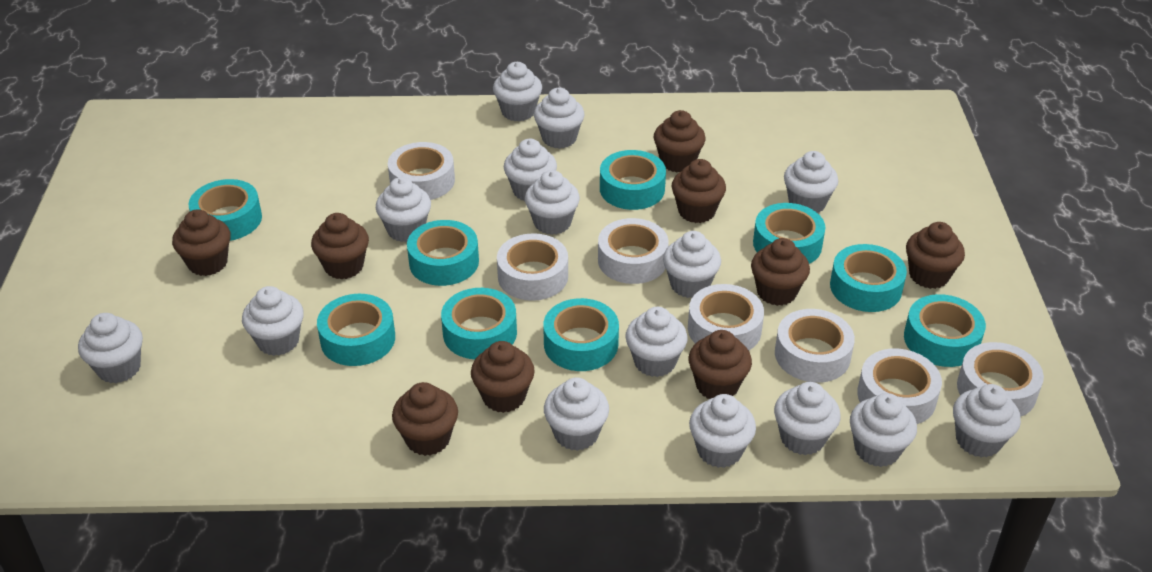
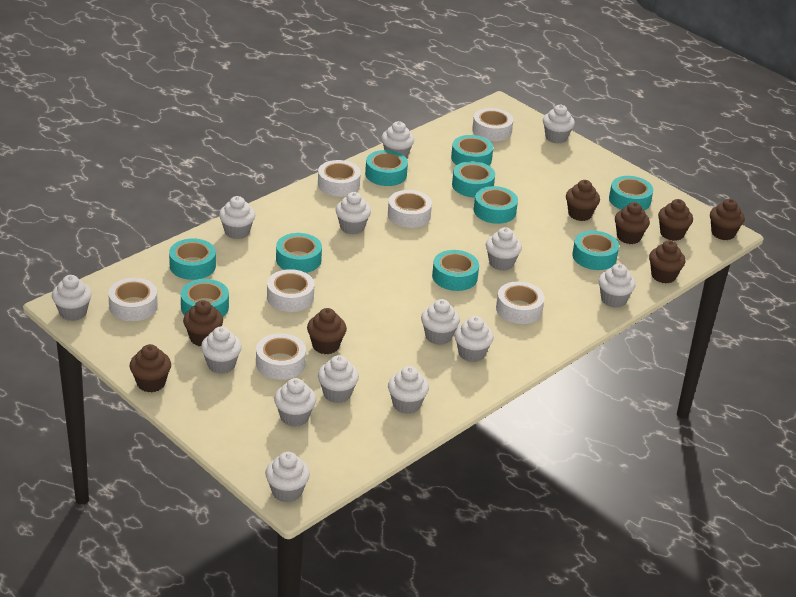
brown cupcake: 9 -> 8
turquoise tape: 9 -> 10
white cupcake: 15 -> 14

